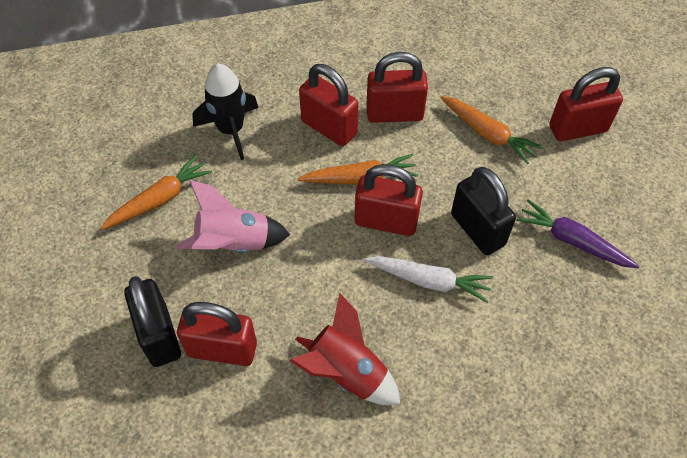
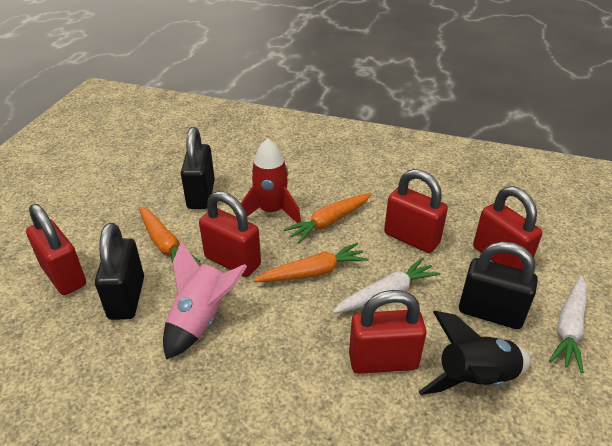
black padlock: 2 -> 3
purple carrot: 1 -> 0
white carrot: 1 -> 2

